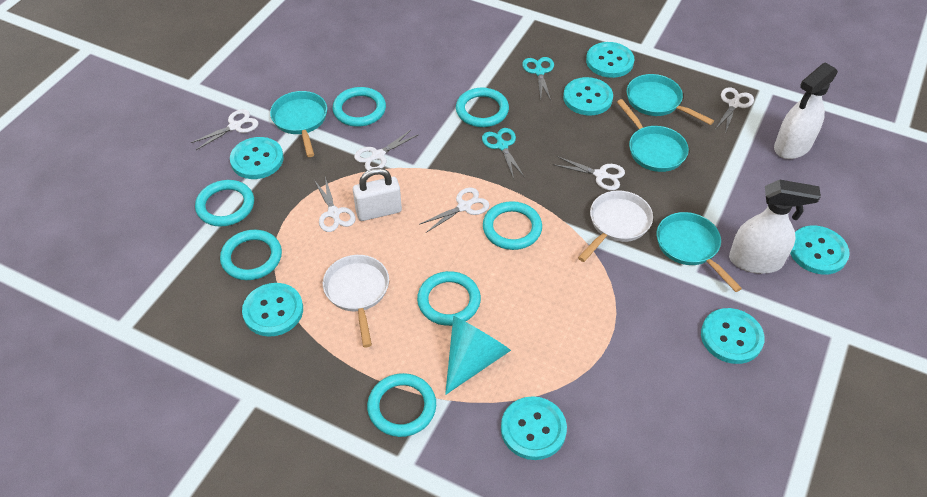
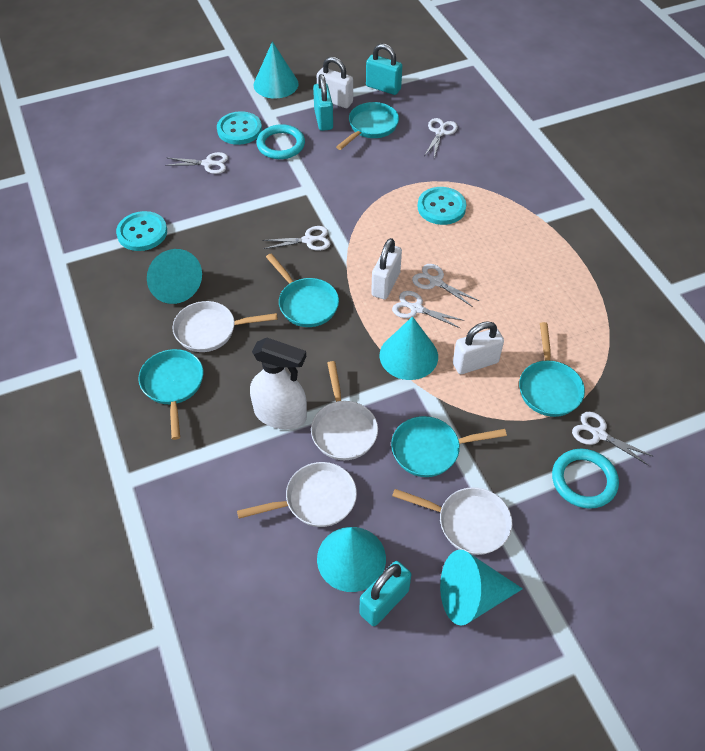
turquoise button: 7 -> 3
turquoise cone: 1 -> 5
turquoise padlock: 0 -> 3
turquoise pan: 4 -> 5
turquoise ring: 7 -> 2
turquoise scissors: 2 -> 0
white padlock: 1 -> 3
white pan: 2 -> 4
white spray bottle: 2 -> 1

